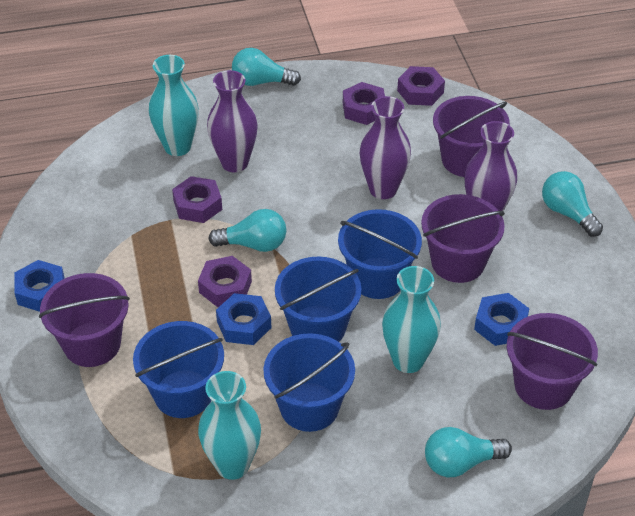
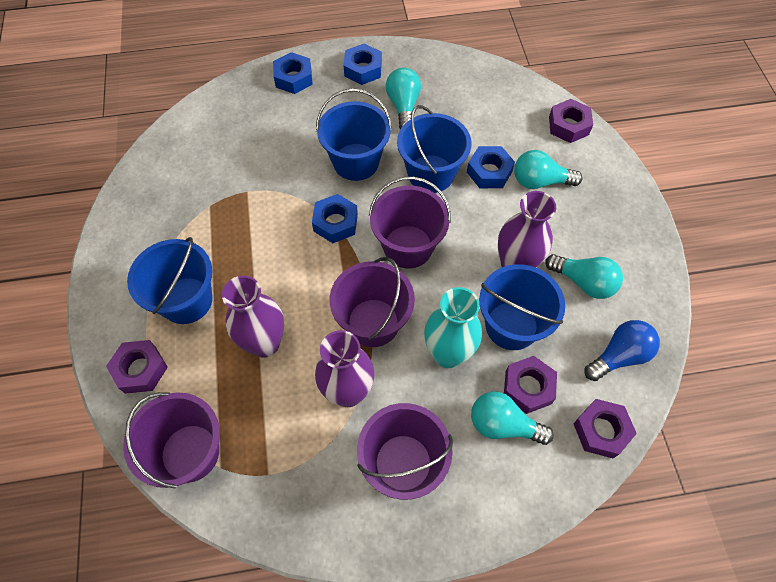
blue light bulb: 0 -> 1
blue nut: 3 -> 4
turquoise vase: 3 -> 1

